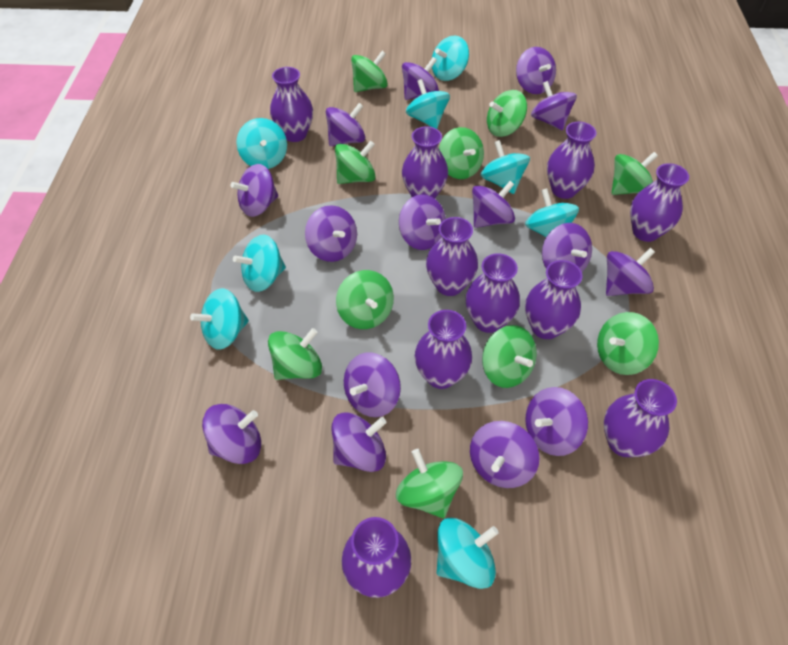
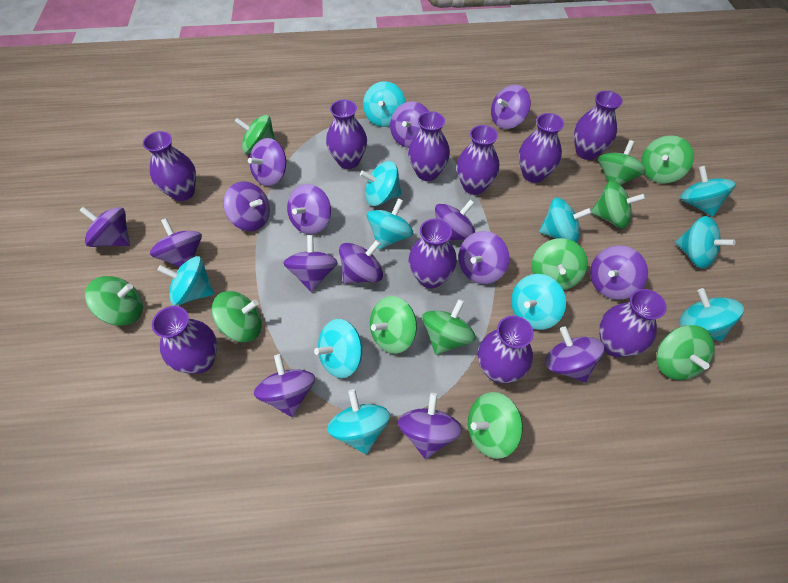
green spinning top: 10 -> 11
turquoise spinning top: 8 -> 11

